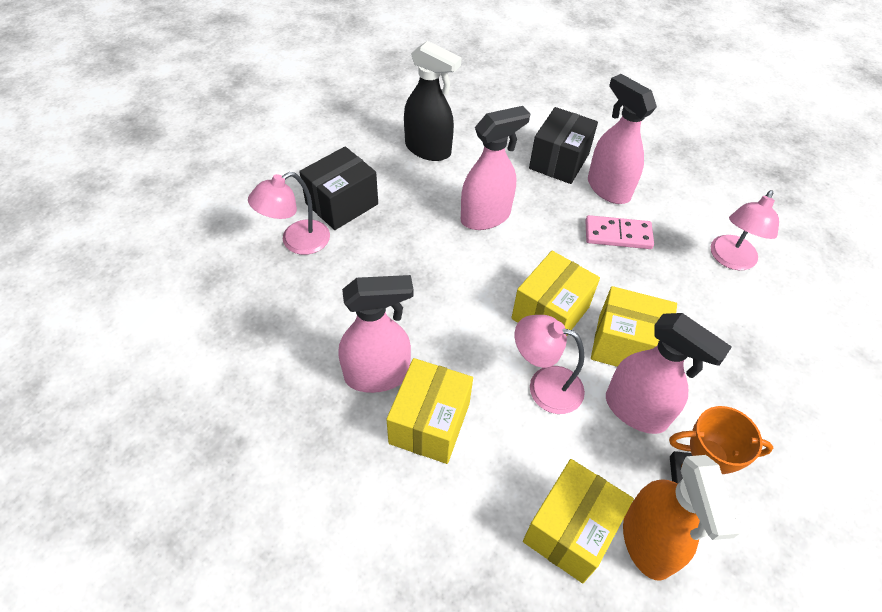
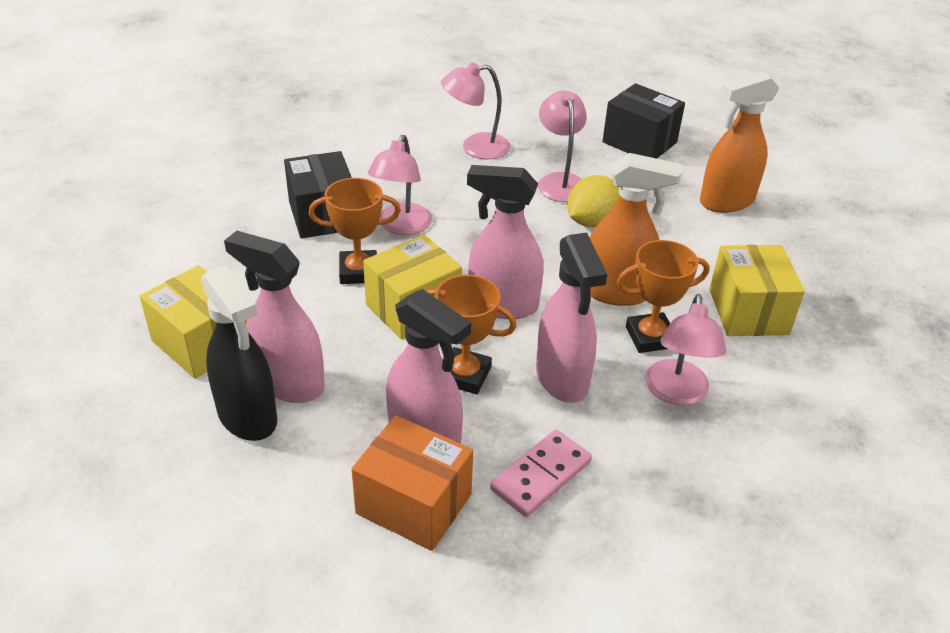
orange box: 0 -> 1
orange spray bottle: 1 -> 2
orange trophy: 1 -> 3
pink lamp: 3 -> 4
yellow box: 4 -> 3
yellow lemon: 0 -> 1

